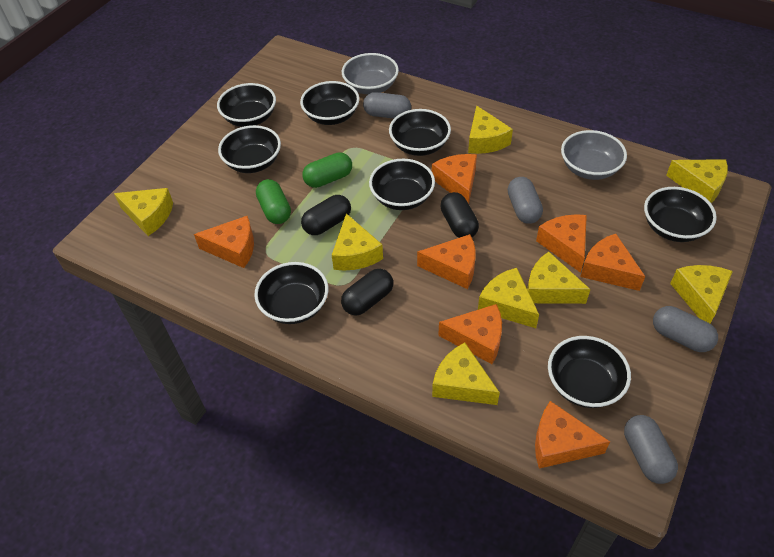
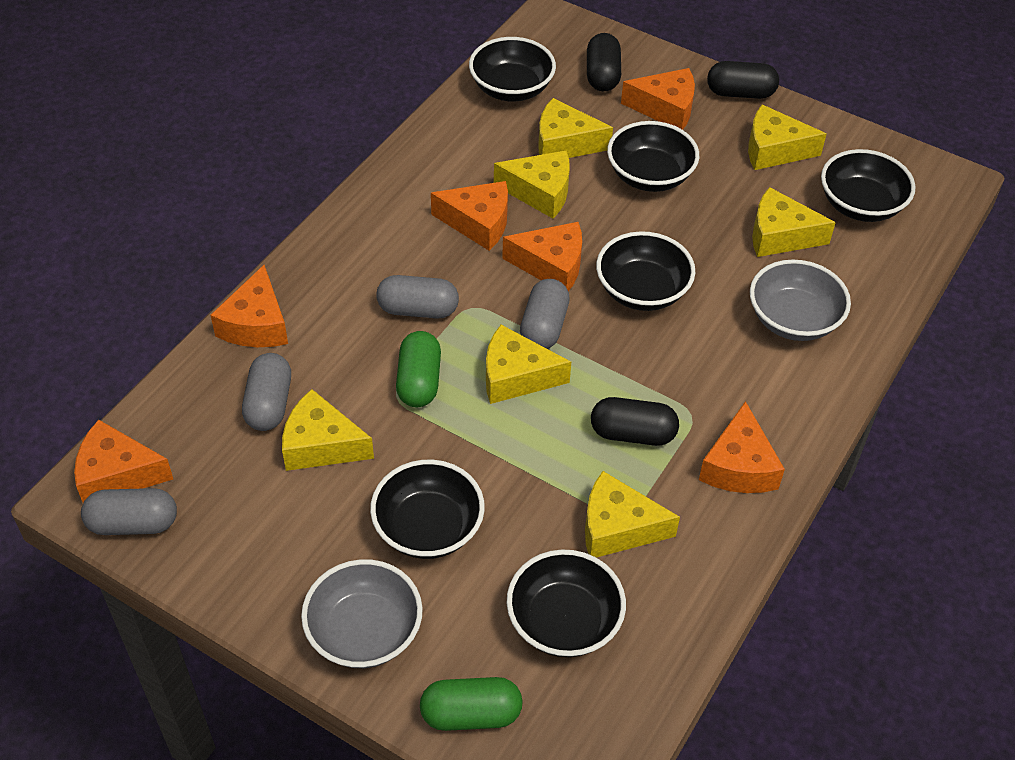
black bowl: 8 -> 6
orange cheese: 7 -> 6
yellow cheese: 8 -> 7

